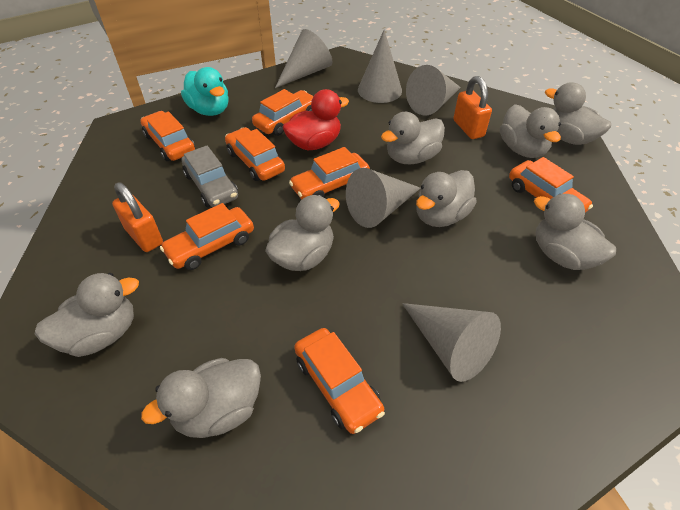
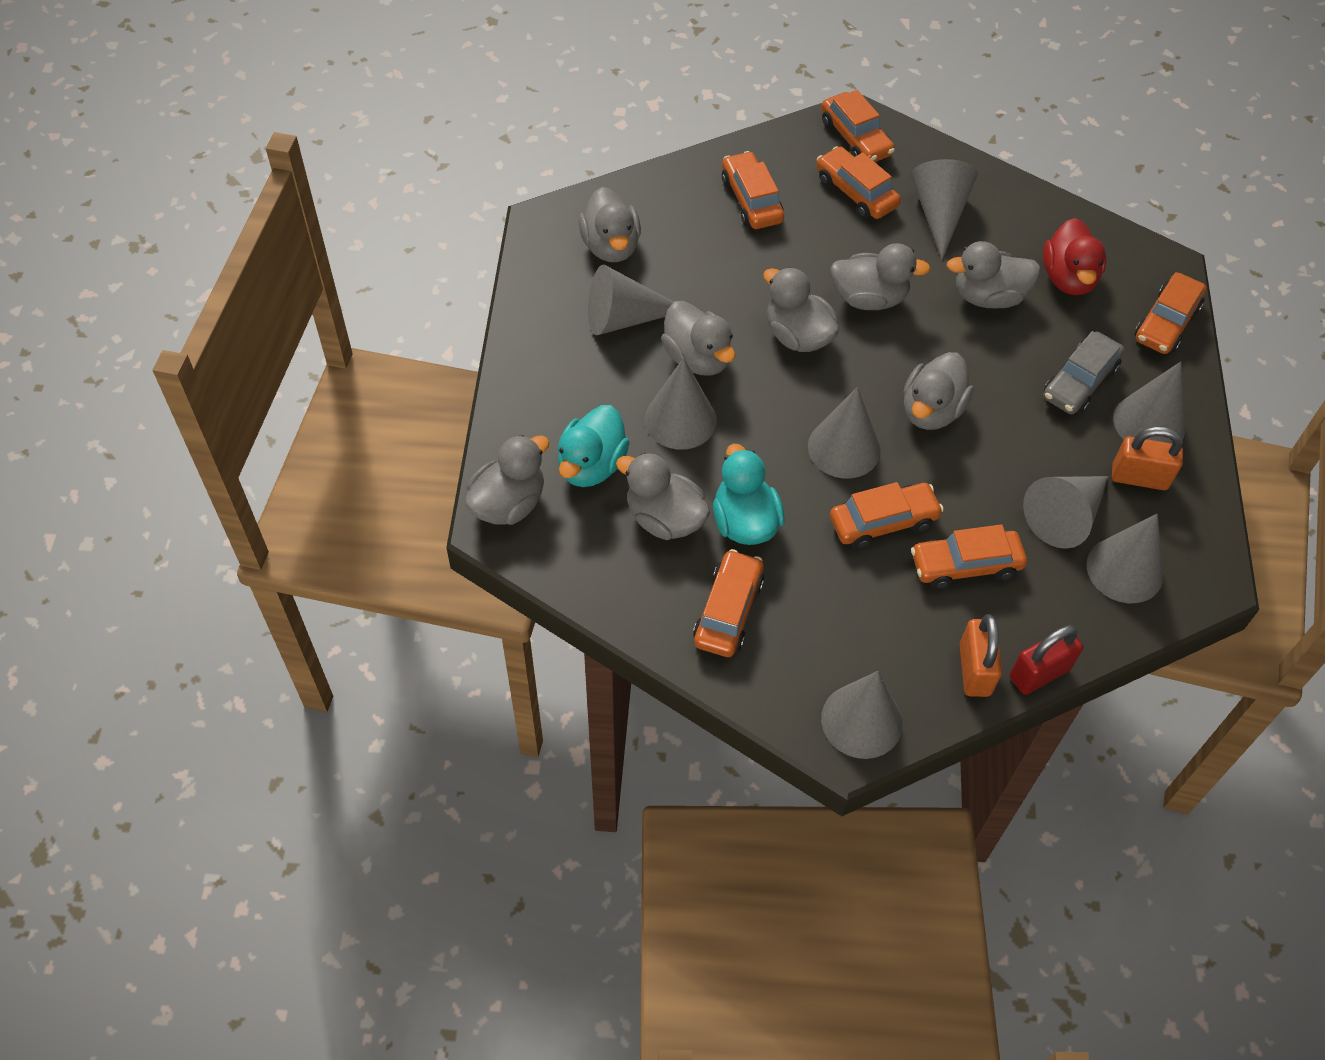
grey cone: 5 -> 8
red padlock: 0 -> 1
turquoise duck: 1 -> 2

